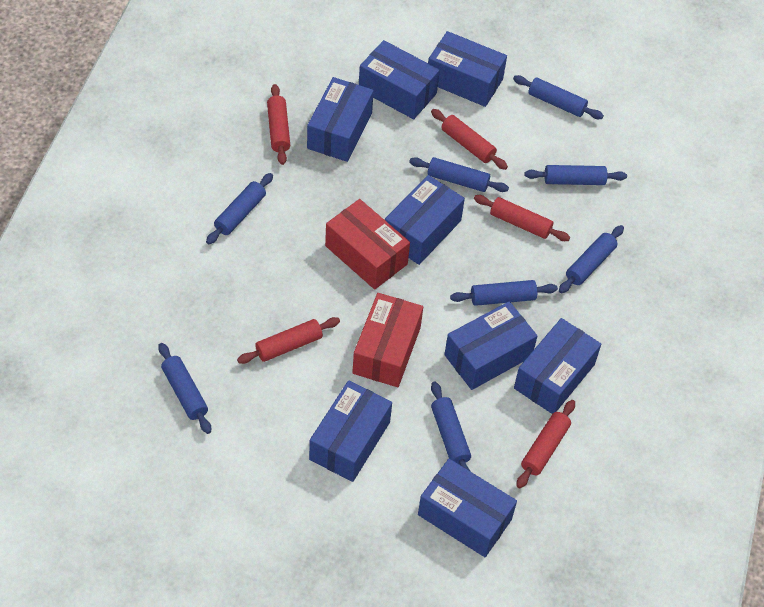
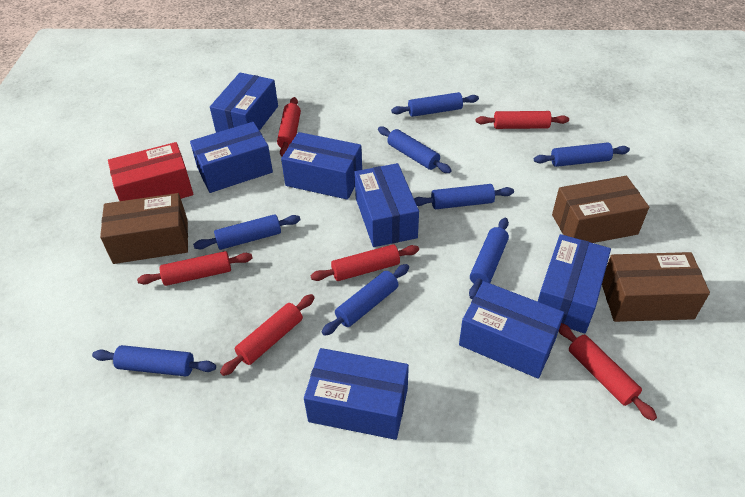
blue box: 8 -> 7
brown box: 0 -> 3
red box: 2 -> 1
red rolling pin: 5 -> 6

